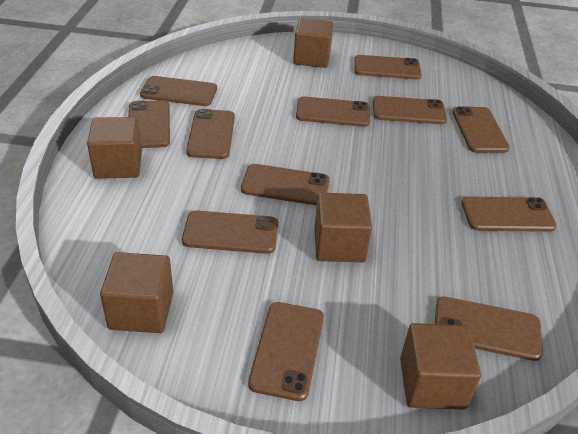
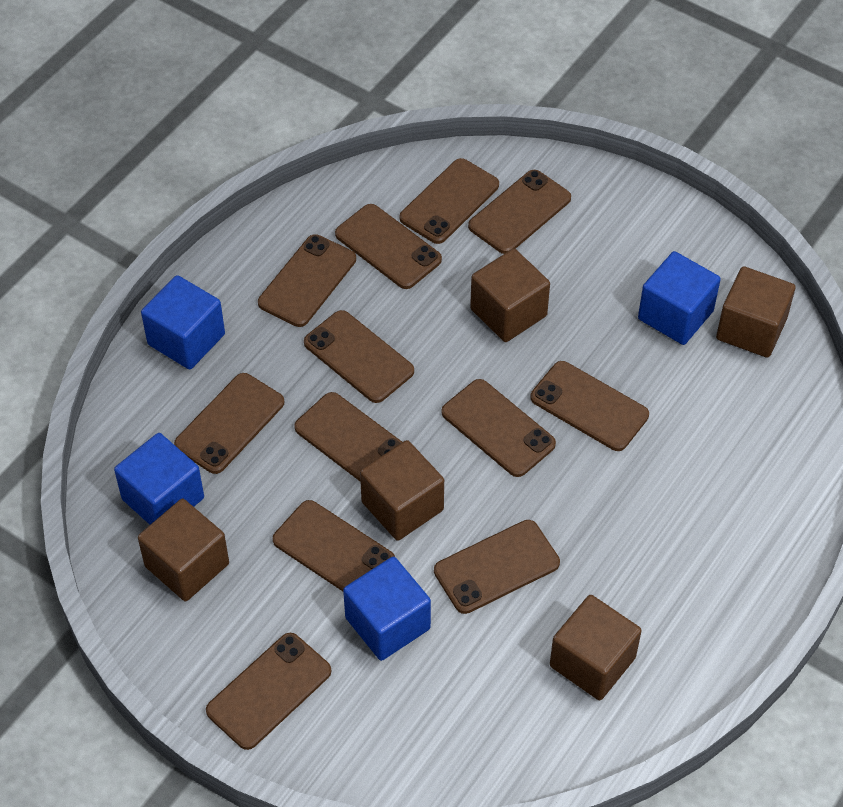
blue cube: 0 -> 4

